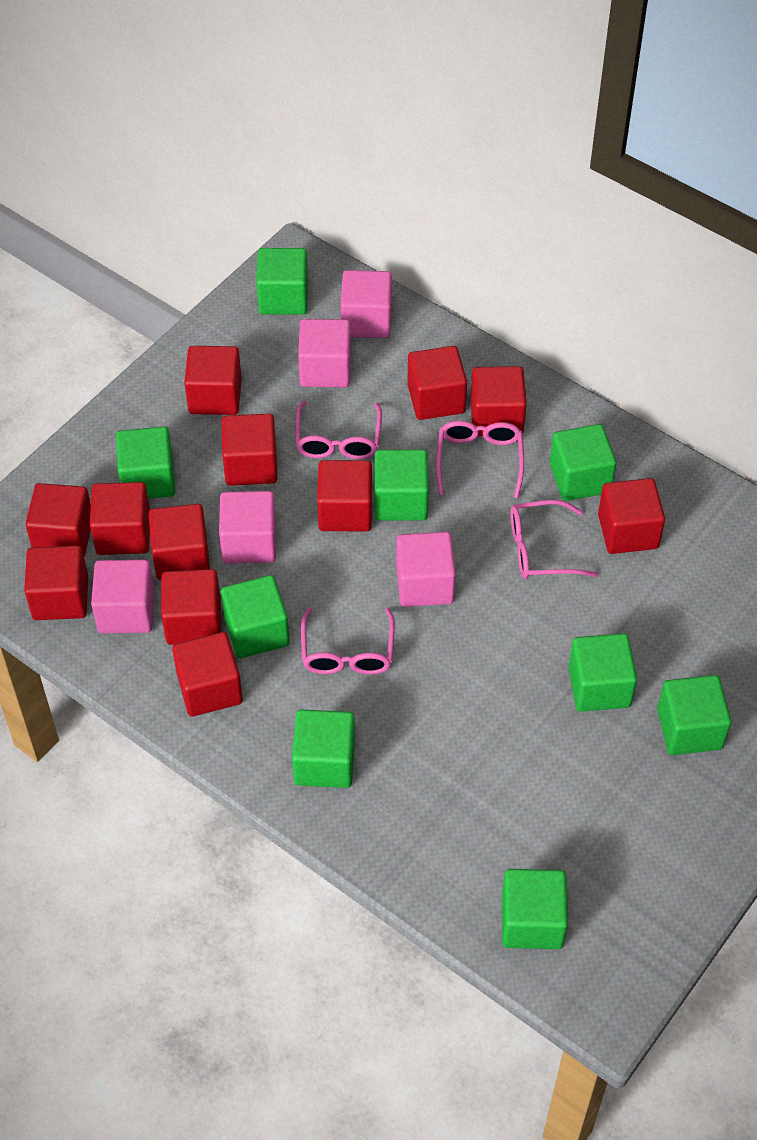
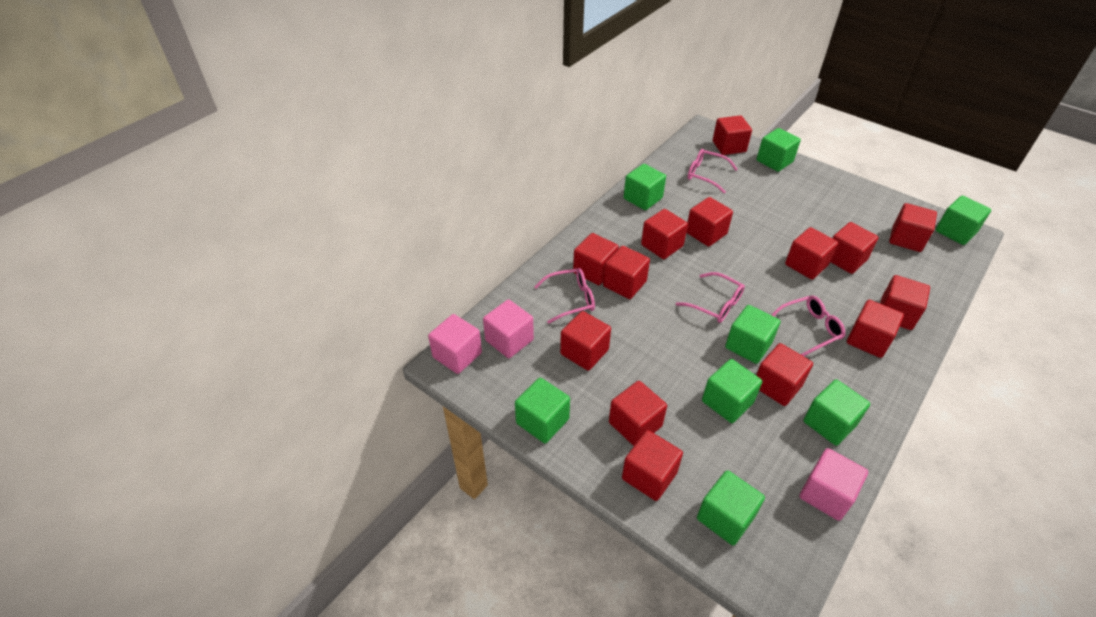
green cube: 9 -> 8
pink cube: 5 -> 3
red cube: 12 -> 14

